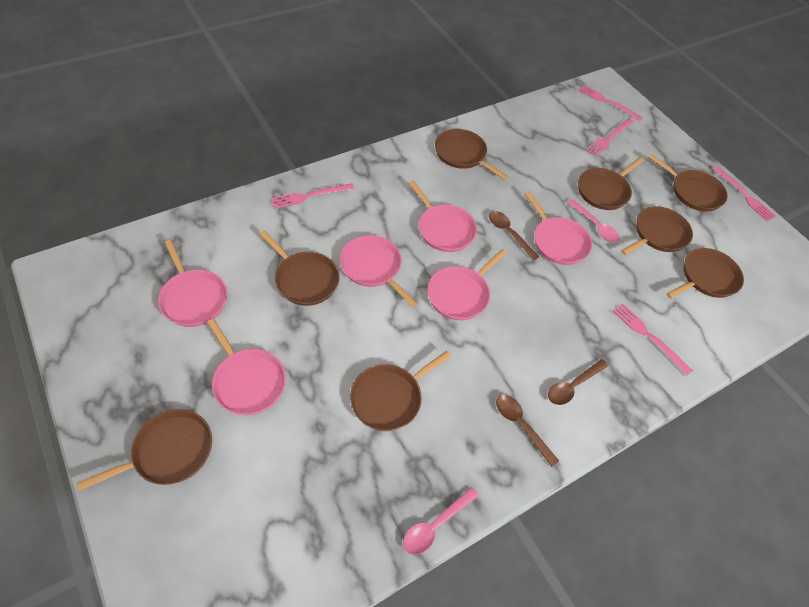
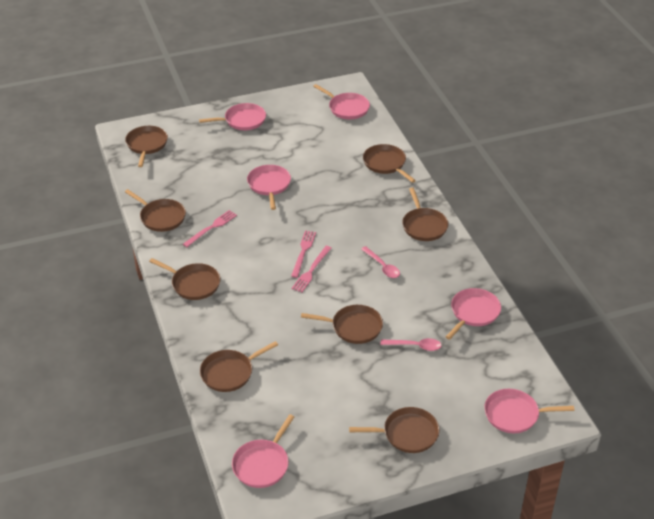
brown spoon: 3 -> 0
pink fork: 5 -> 3

